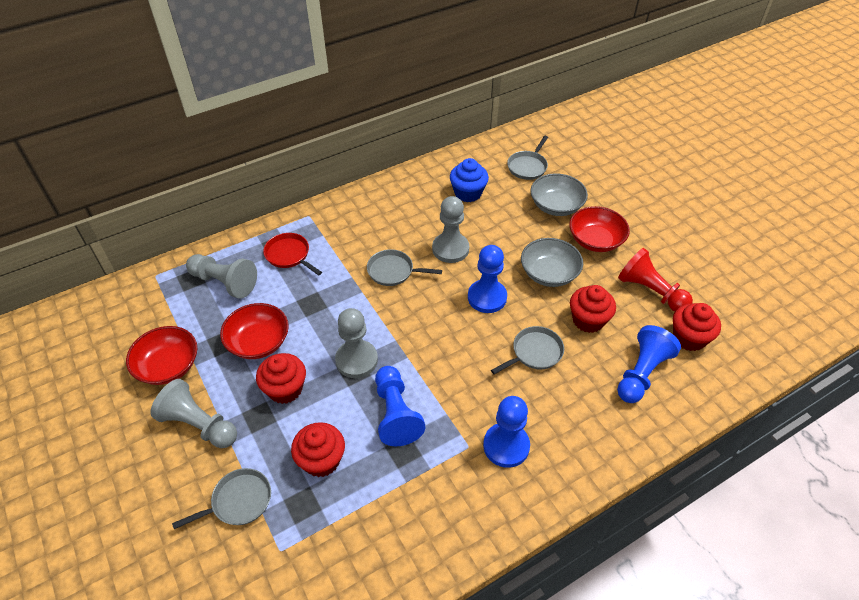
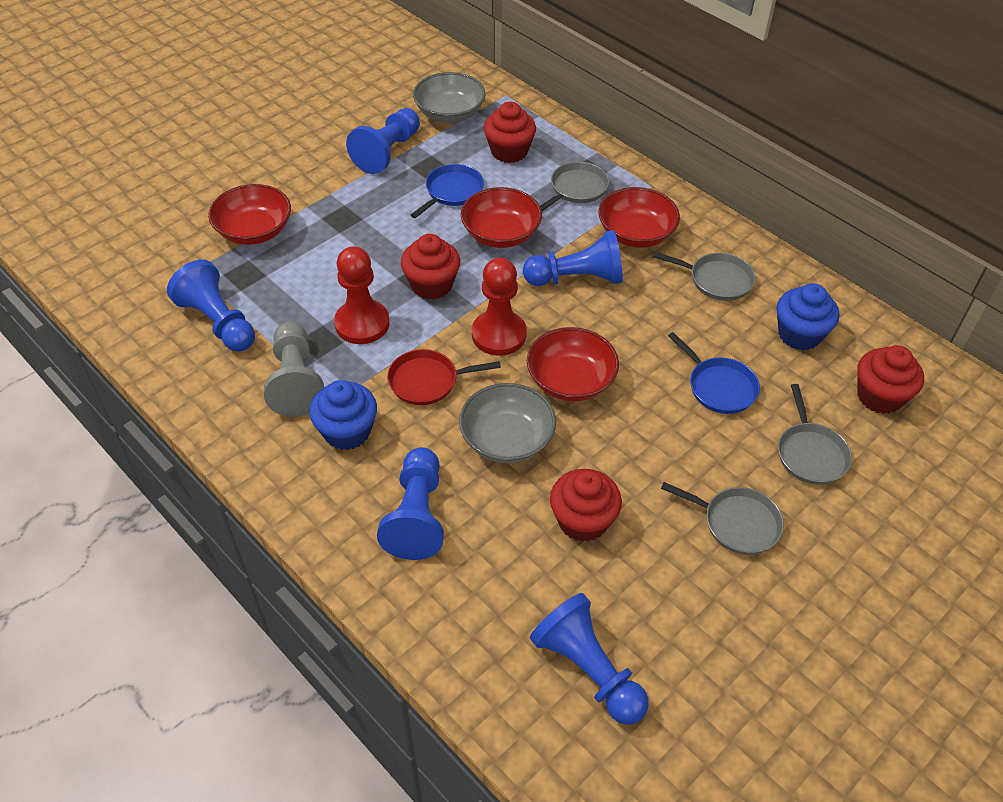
blue cupcake: 1 -> 2
blue pan: 0 -> 2
blue pawn: 4 -> 5
grey pawn: 4 -> 1
red bowl: 3 -> 4
red pawn: 1 -> 2

